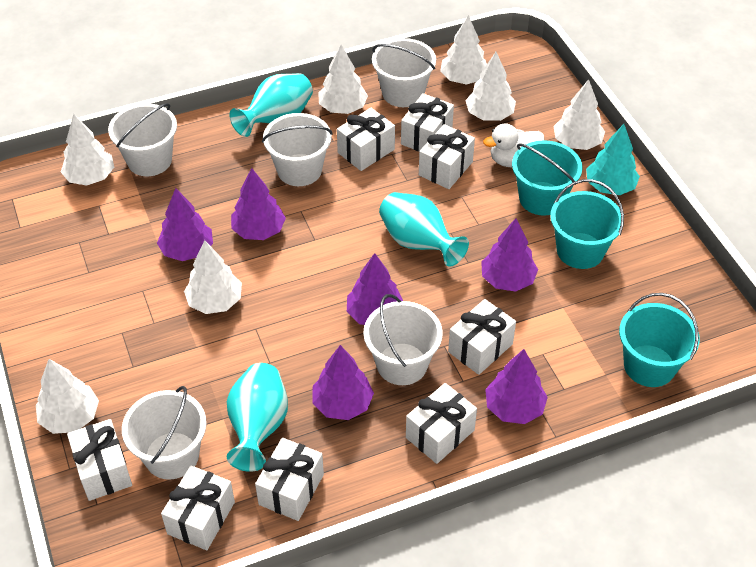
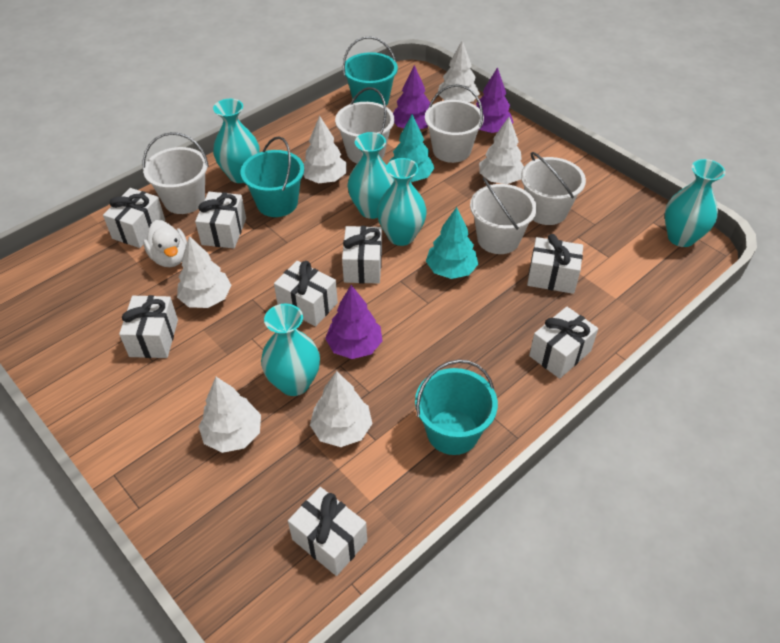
purple tree: 6 -> 3
turquoise tree: 1 -> 2
turquoise vase: 3 -> 5
white tree: 7 -> 6

